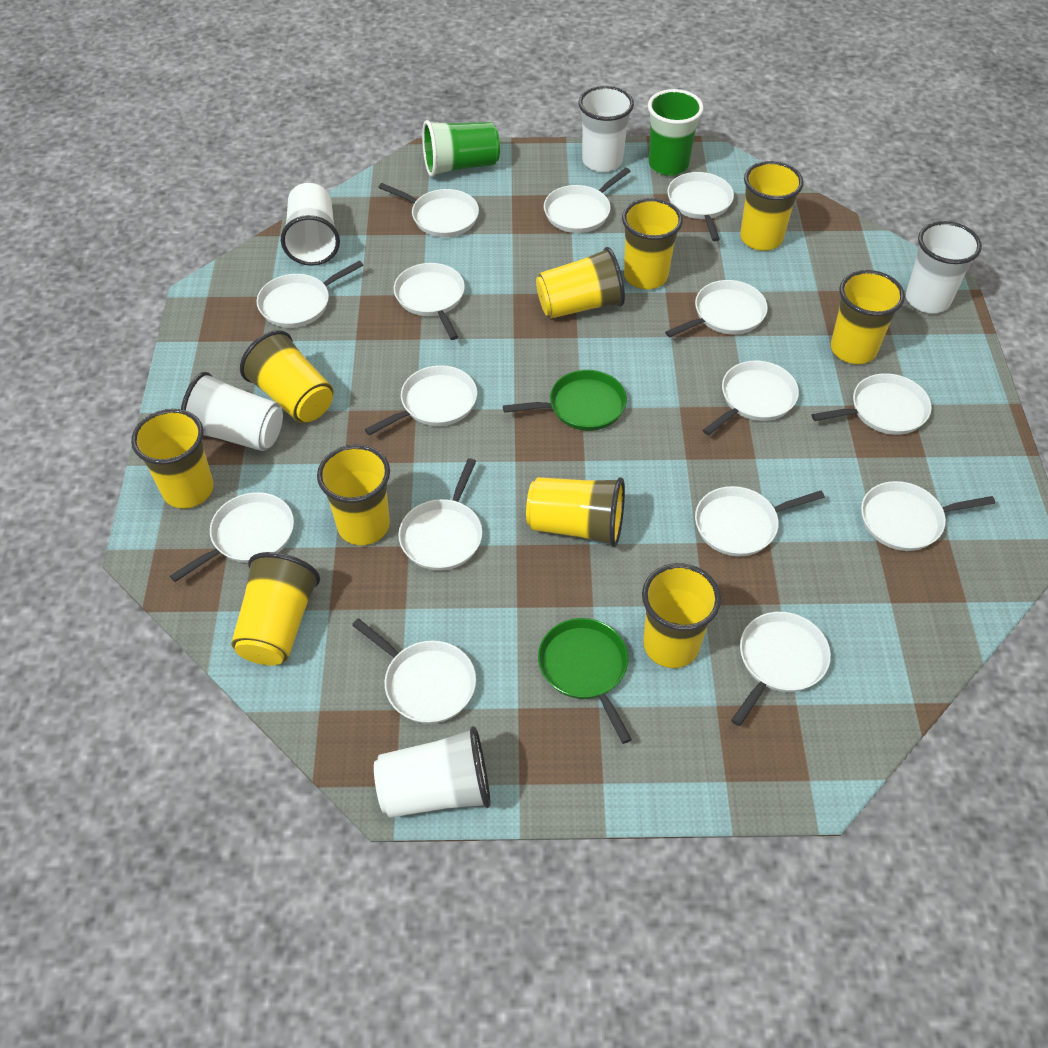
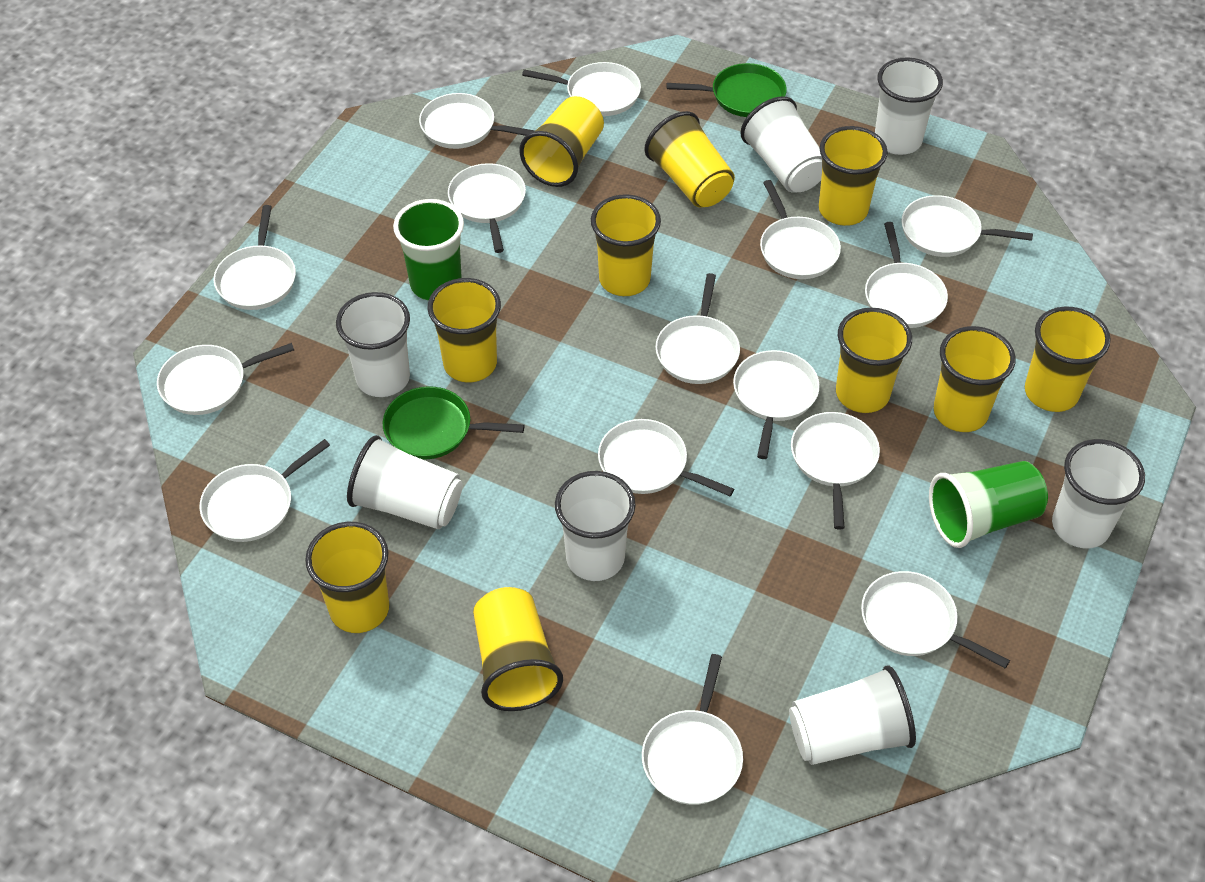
white cup: 5 -> 7

